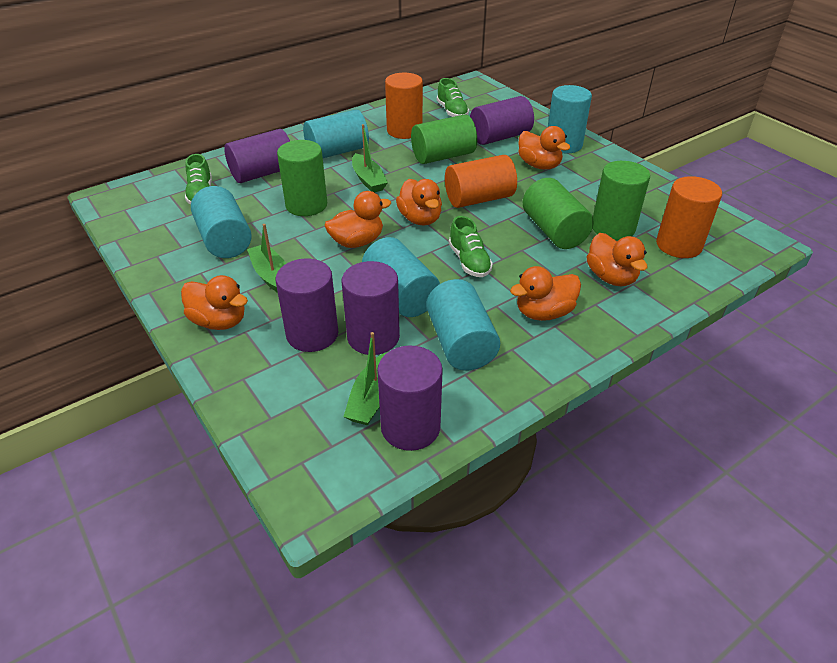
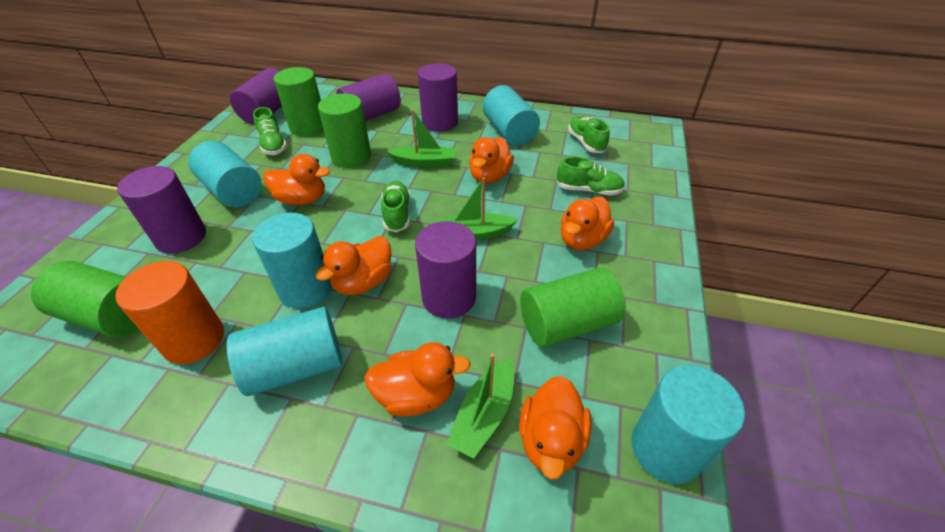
green shoe: 3 -> 4
orange cylinder: 3 -> 1

